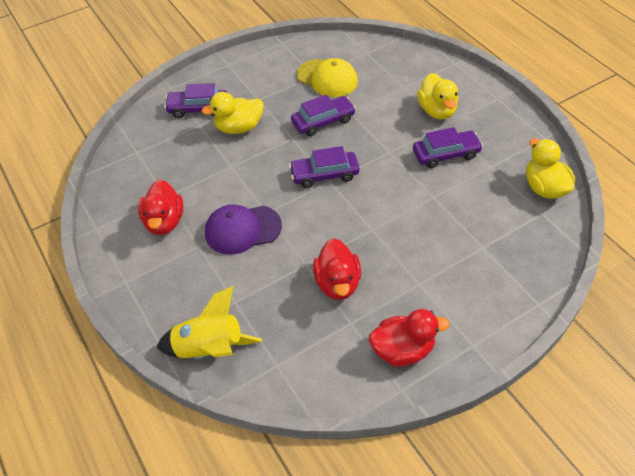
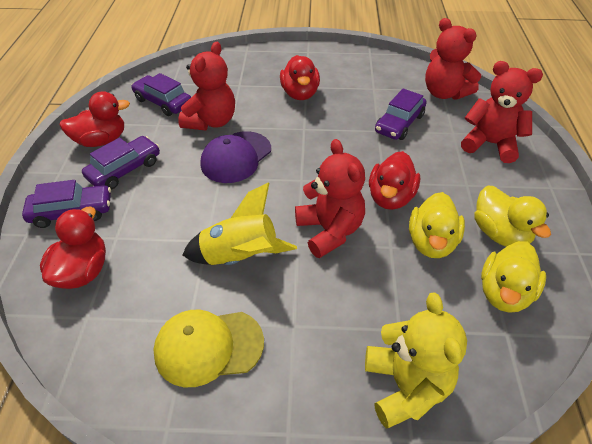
red duck: 3 -> 4
red teddy bear: 0 -> 4
yellow teddy bear: 0 -> 1

